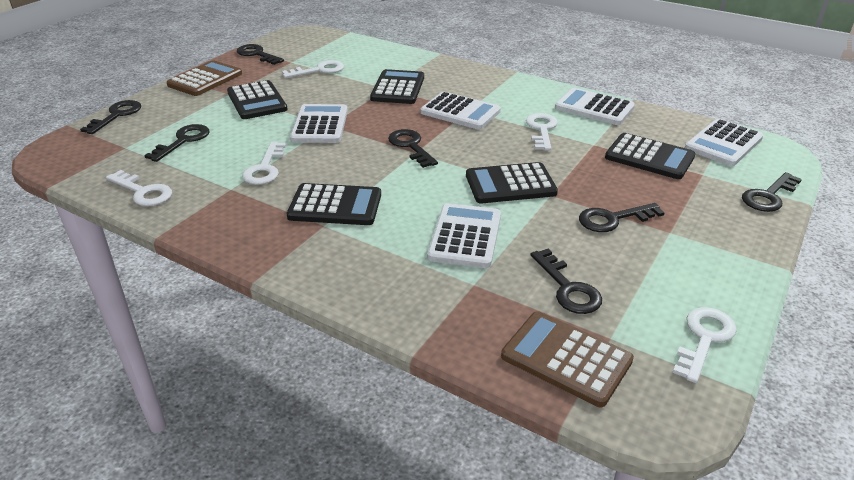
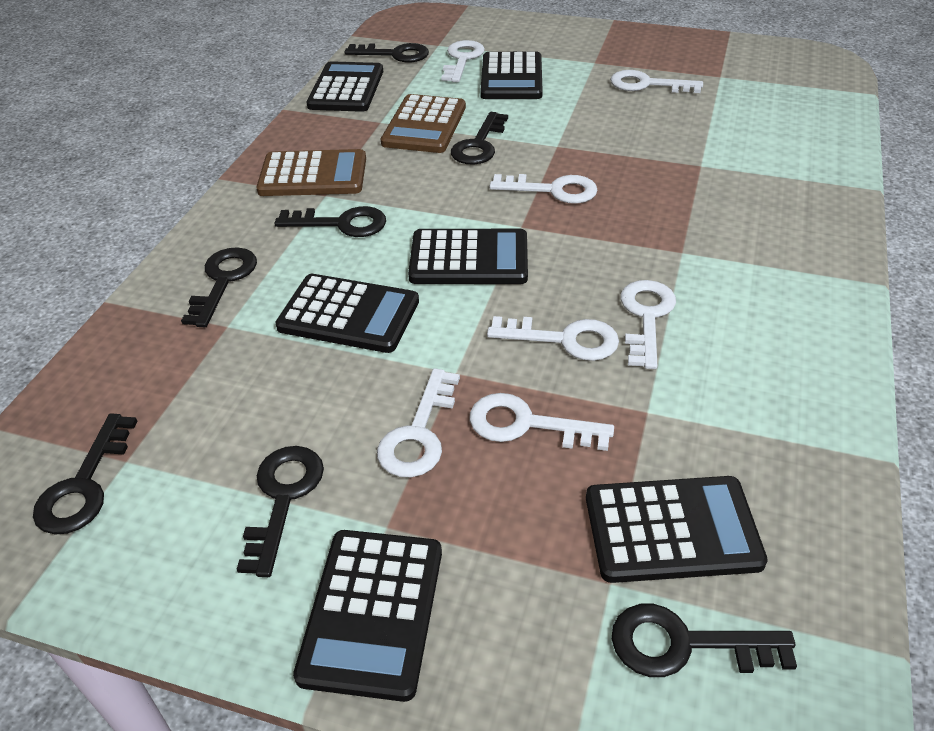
black calculator: 5 -> 6
white calculator: 5 -> 0
white key: 5 -> 7

